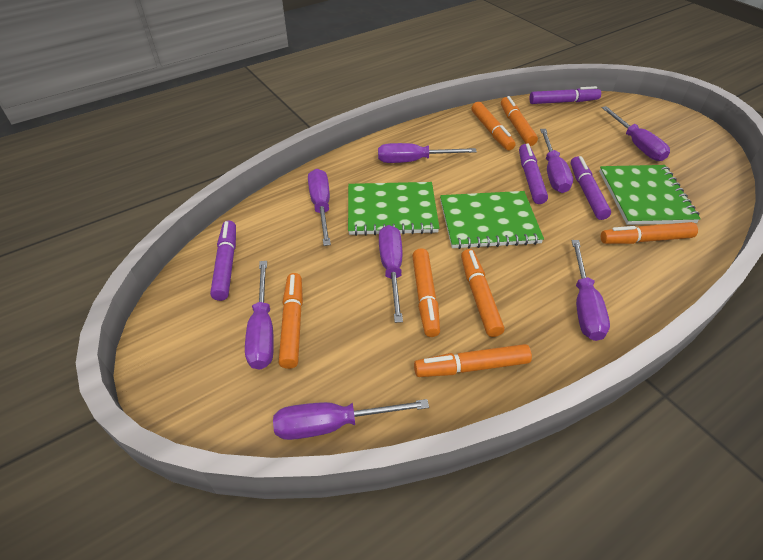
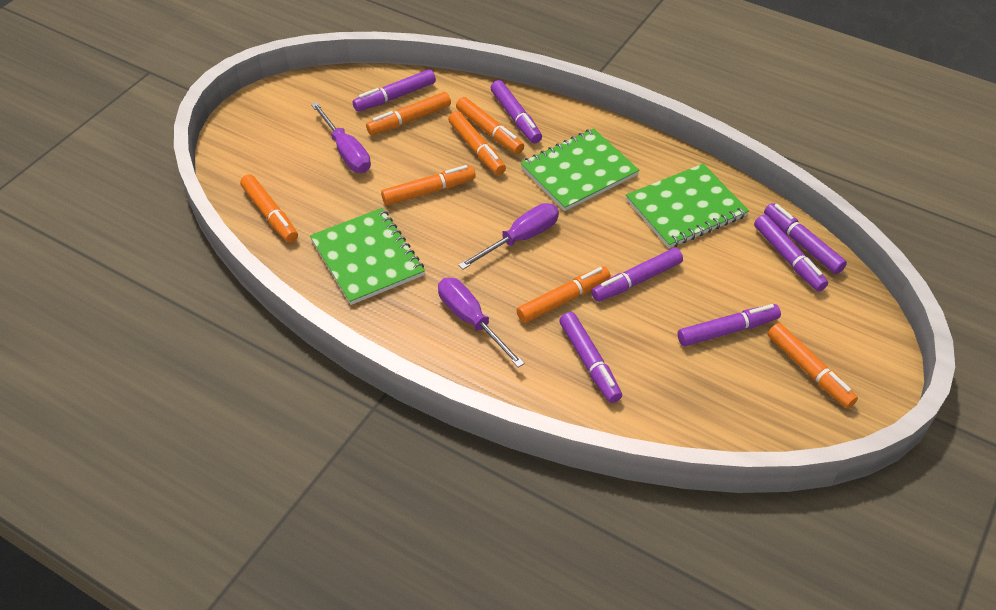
purple marker: 4 -> 7
purple screwdriver: 8 -> 3

